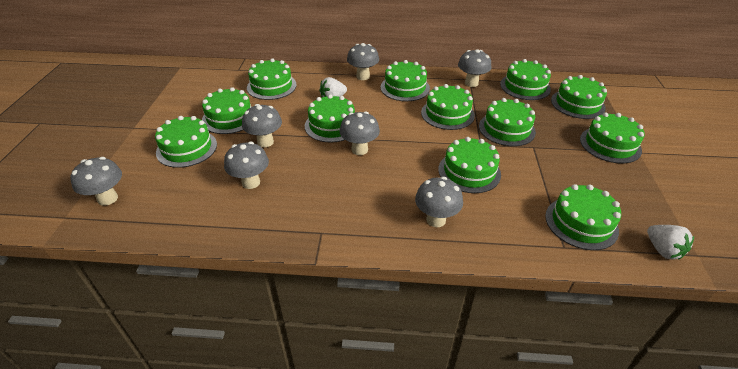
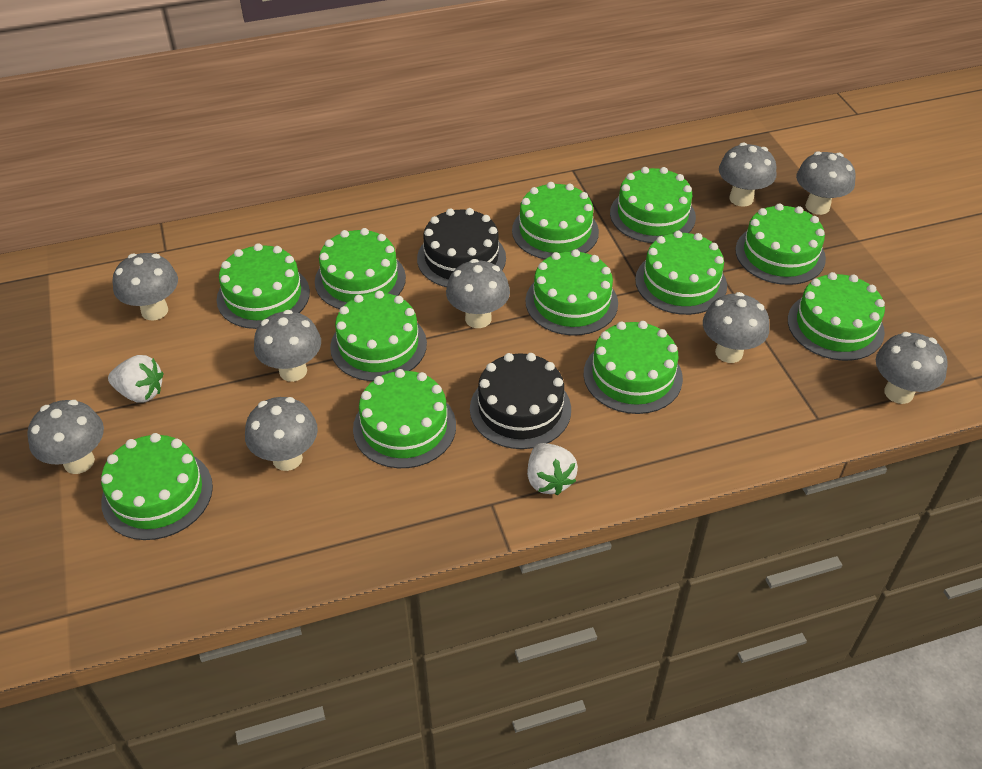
black cake: 0 -> 2
grey mushroom: 7 -> 9

